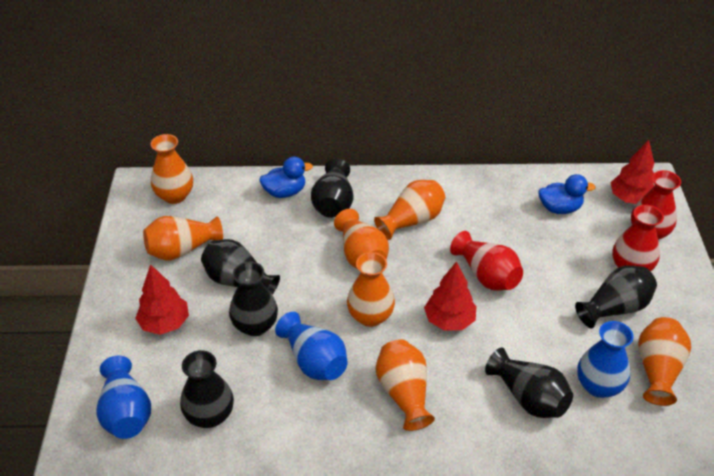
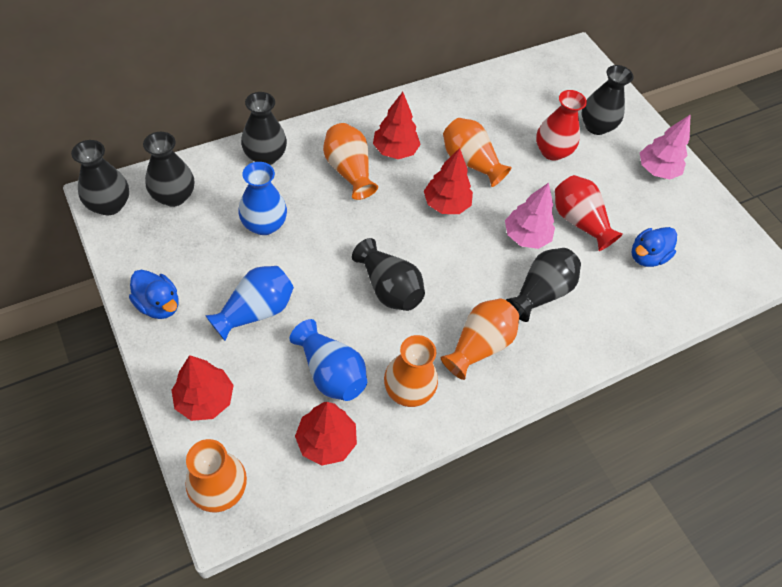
orange vase: 7 -> 5
pink tree: 0 -> 2
red tree: 3 -> 4
red vase: 3 -> 2

